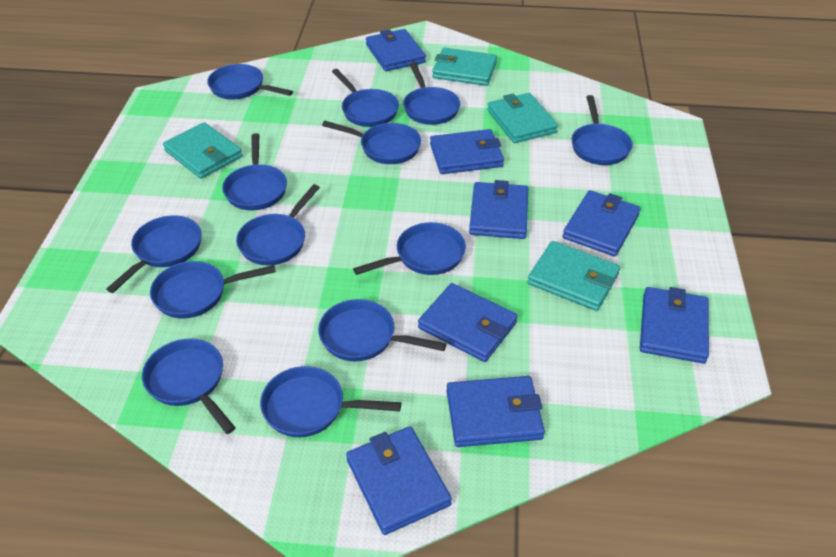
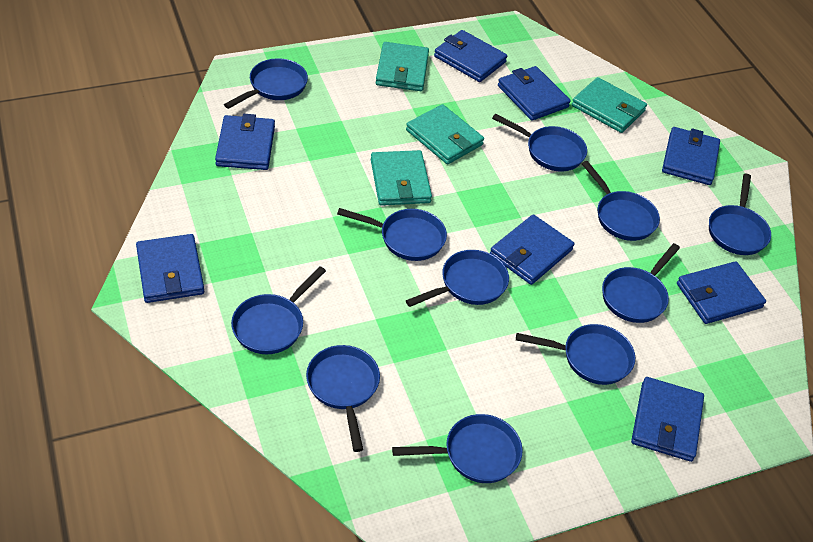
blue pan: 13 -> 11

